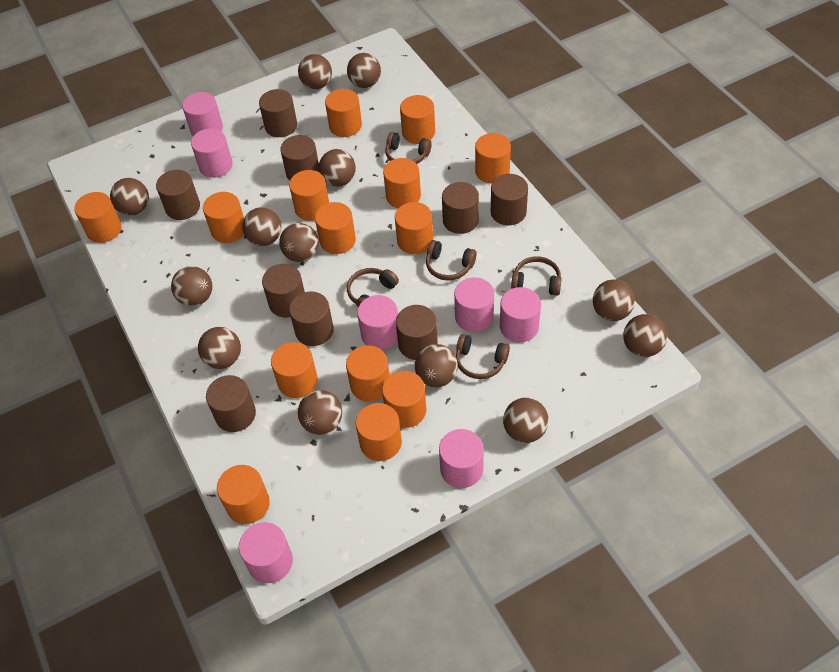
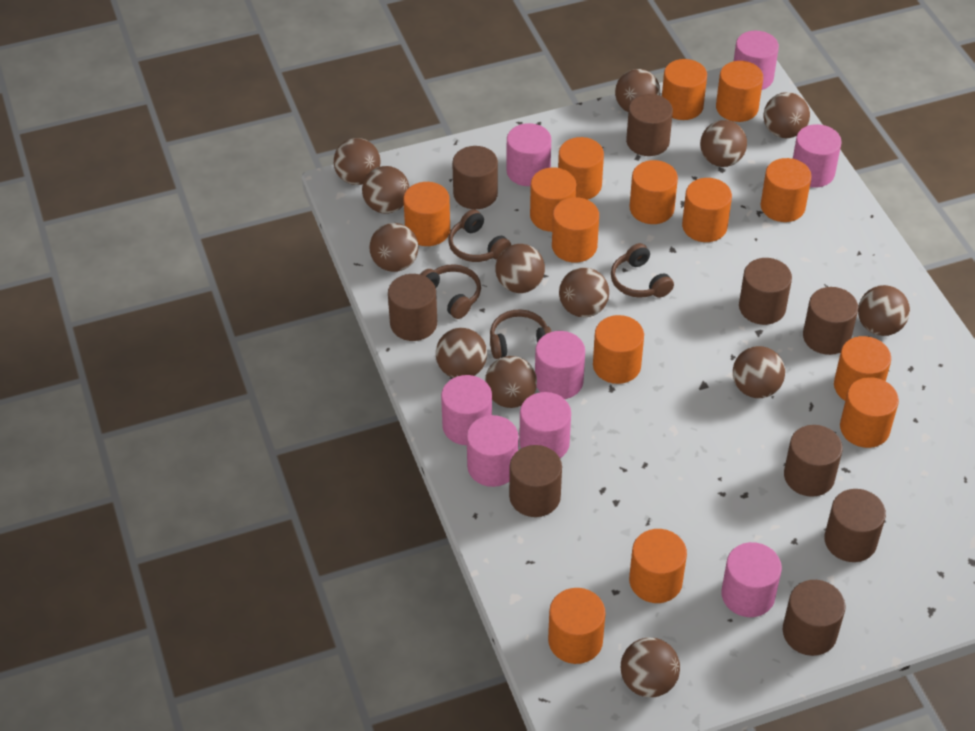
brown headphones: 5 -> 4
pink cylinder: 7 -> 8

